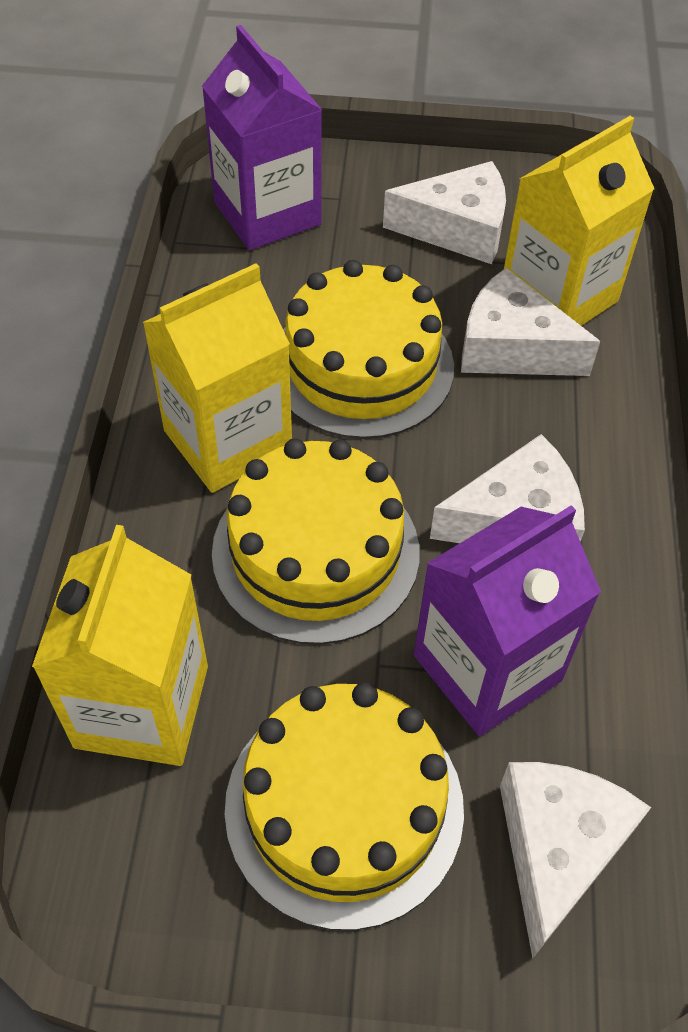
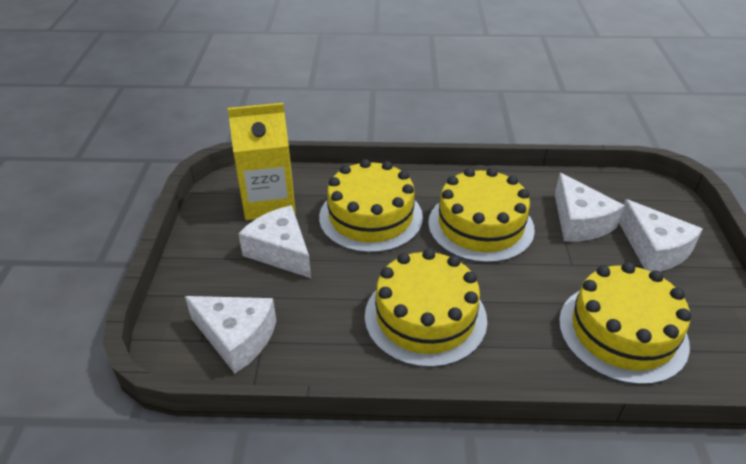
purple carton: 2 -> 0
yellow cake: 3 -> 4
yellow carton: 3 -> 1

